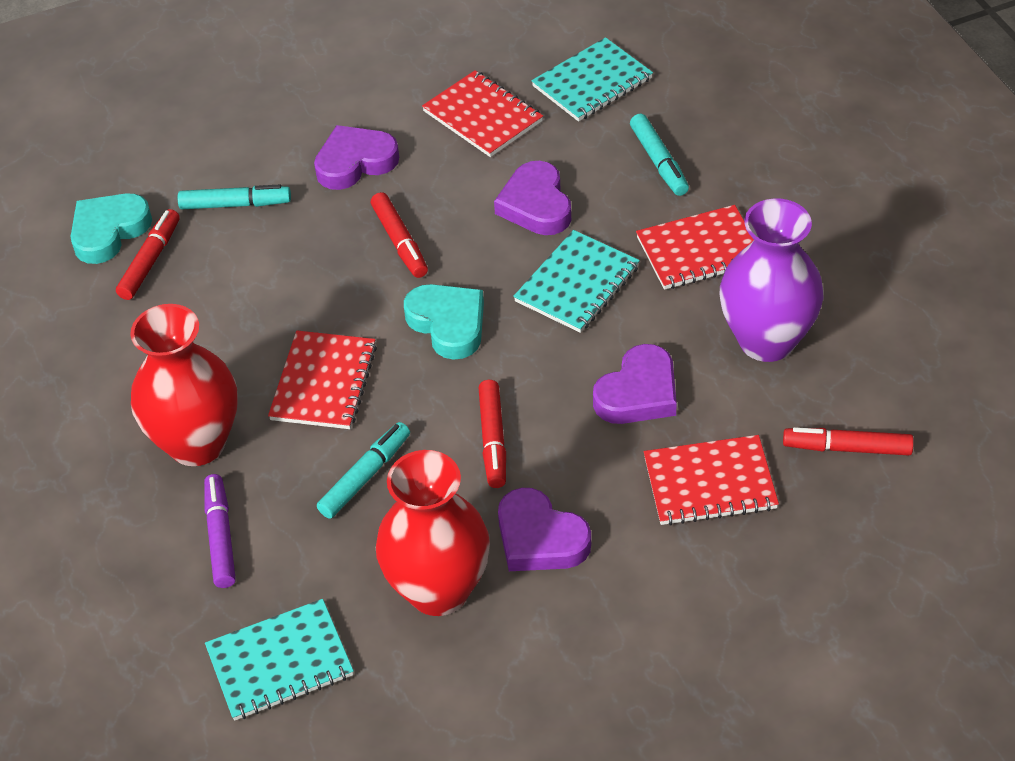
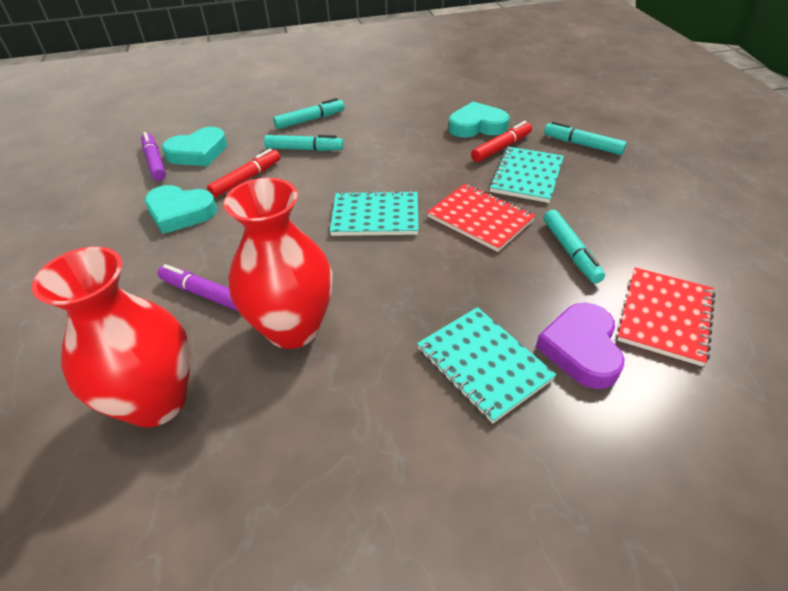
purple heart: 4 -> 1
purple marker: 1 -> 2
purple vase: 1 -> 0
red marker: 4 -> 2
red notebook: 4 -> 2
turquoise heart: 2 -> 3
turquoise marker: 3 -> 4

